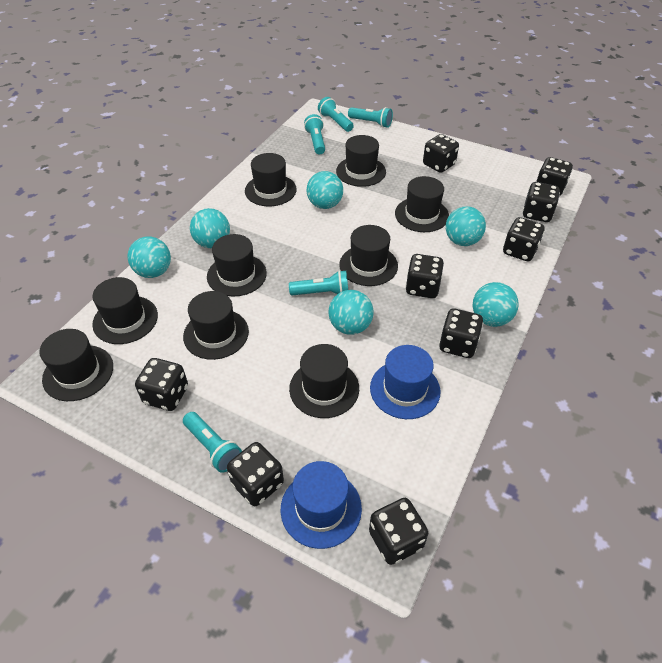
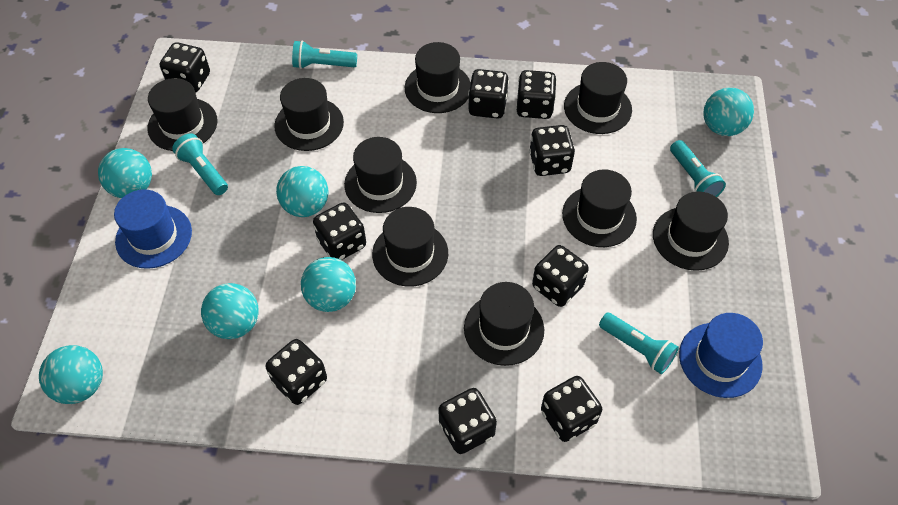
turquoise flashlight: 5 -> 4

